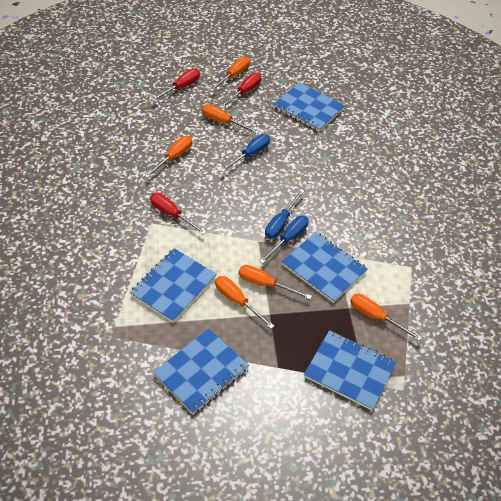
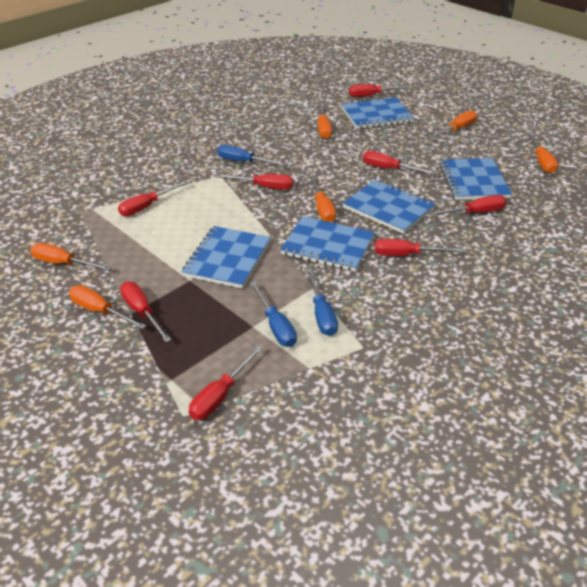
red screwdriver: 3 -> 8

